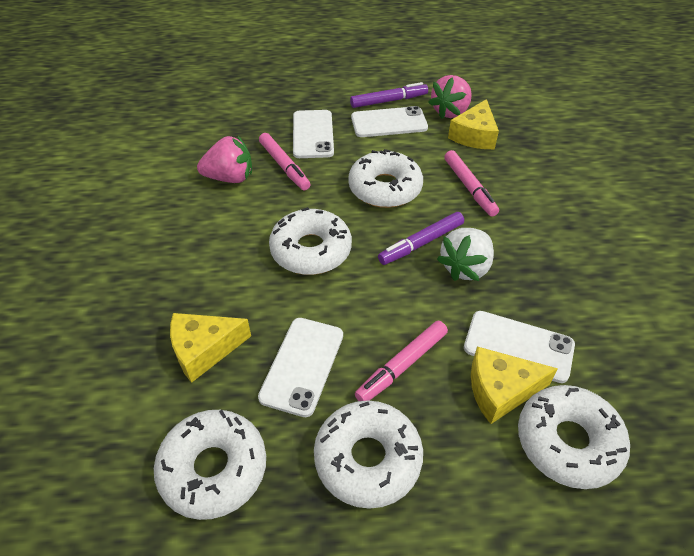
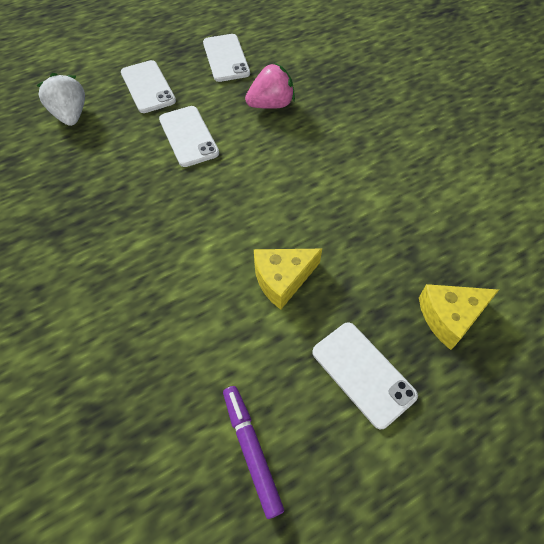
pink marker: 3 -> 0
pink strawberry: 2 -> 1
purple marker: 2 -> 1
white donut: 5 -> 0
yellow cheese: 3 -> 2

